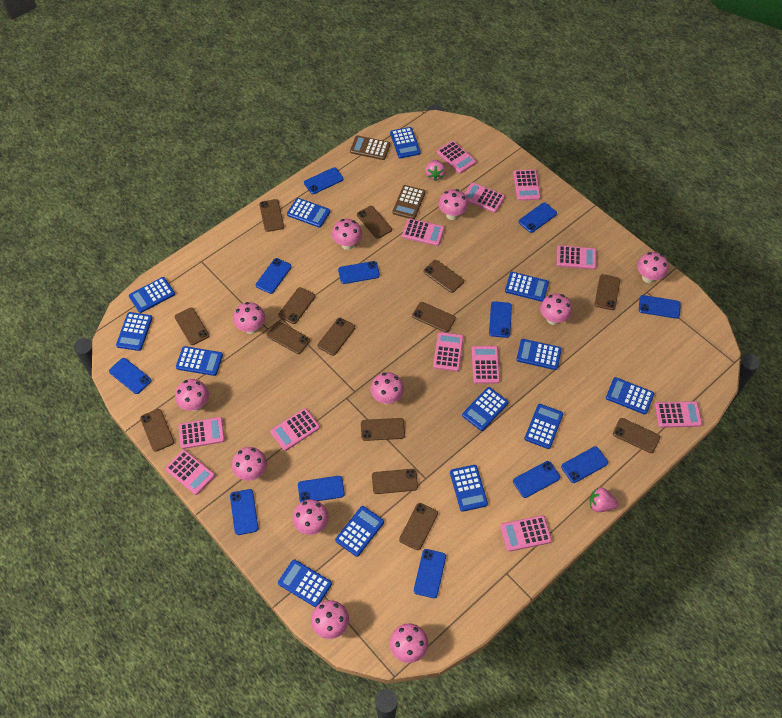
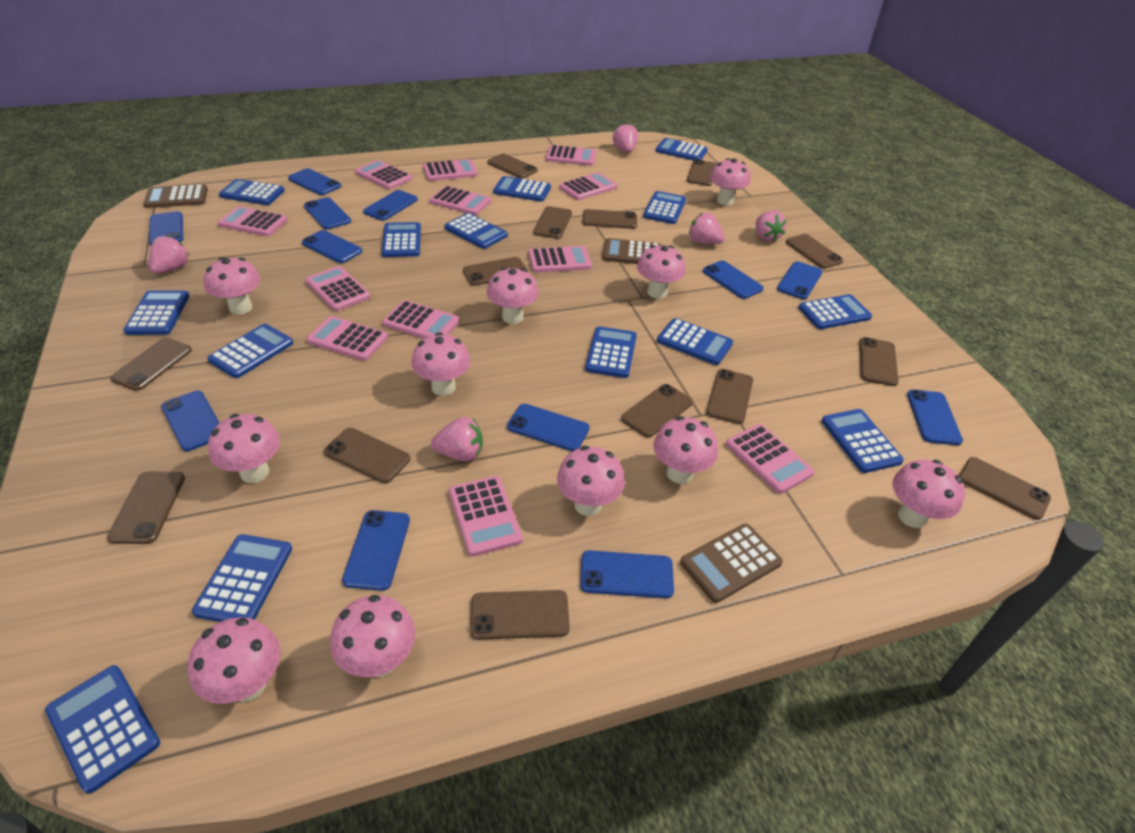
blue calculator: 13 -> 14
brown calculator: 2 -> 3
pink strawberry: 2 -> 5

